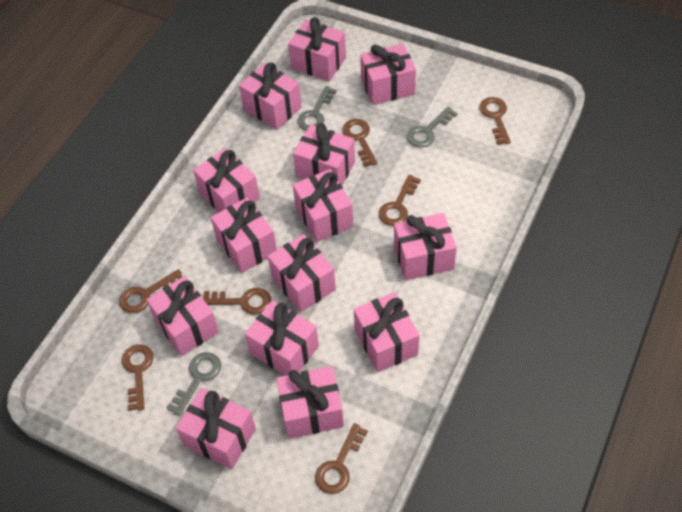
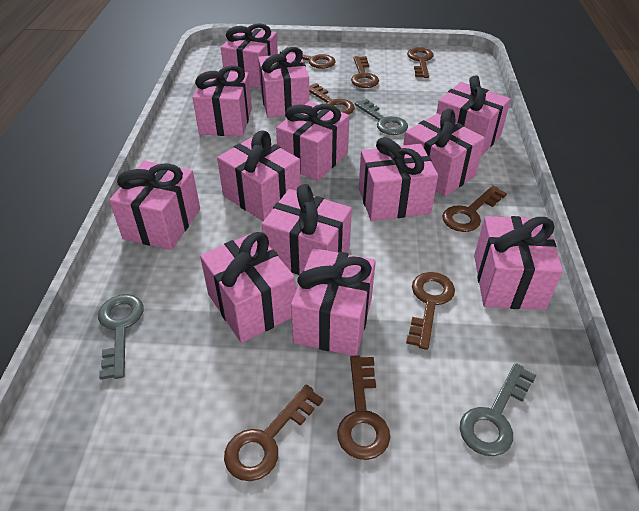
brown key: 7 -> 8
pink gift: 14 -> 13

